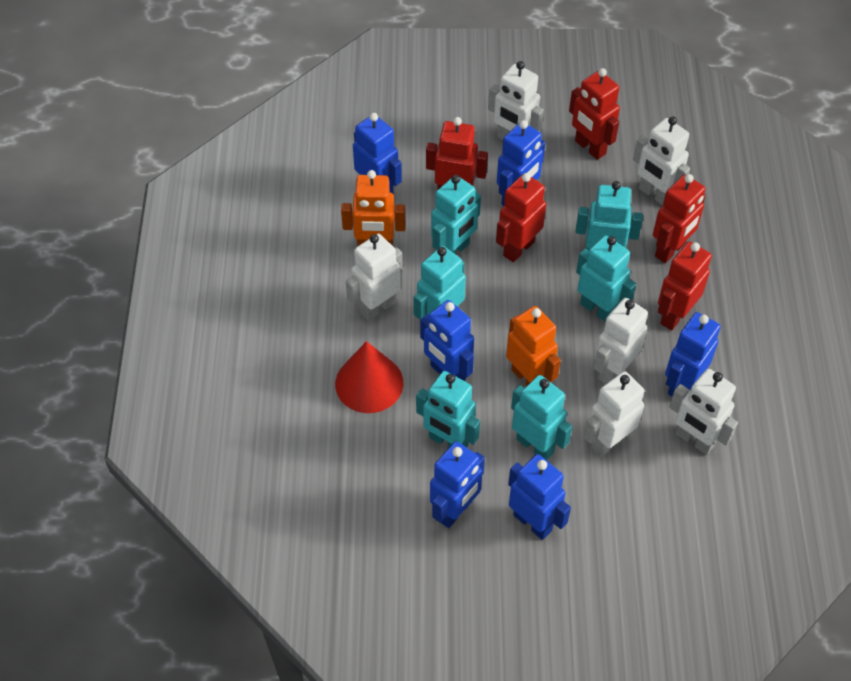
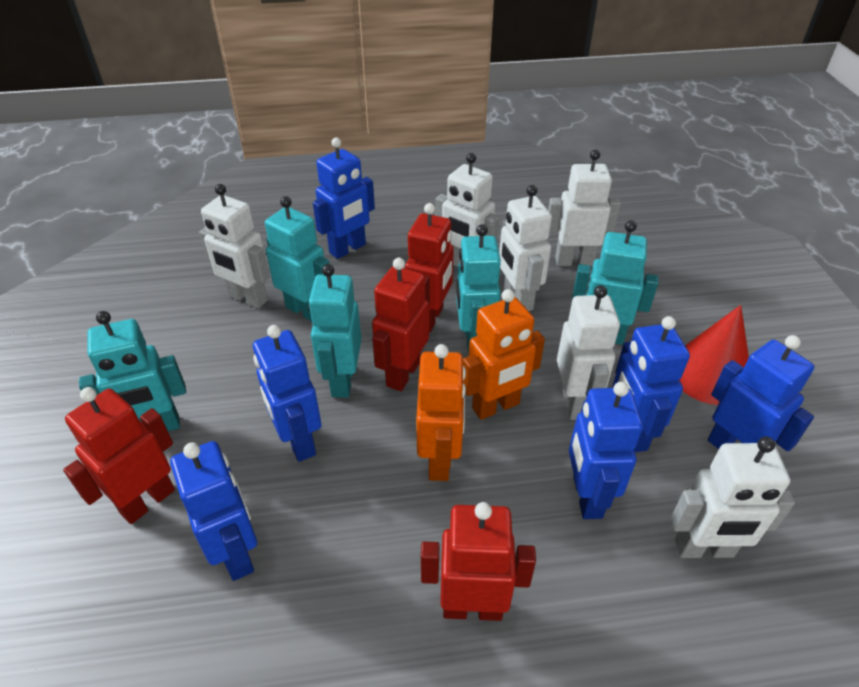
red robot: 5 -> 4
turquoise robot: 6 -> 5

